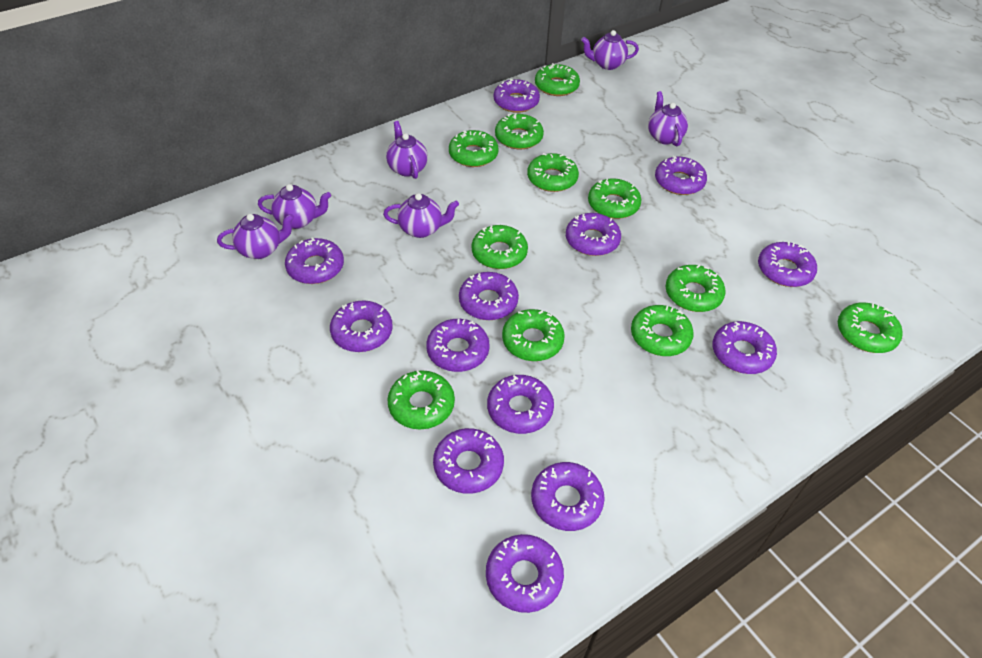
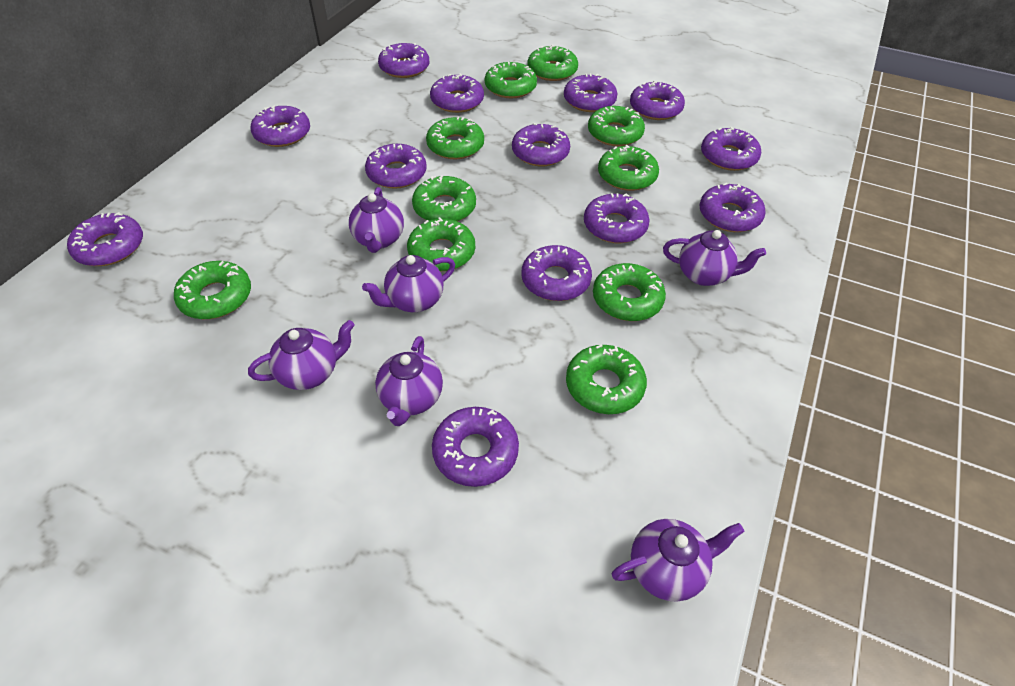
green donut: 11 -> 10

